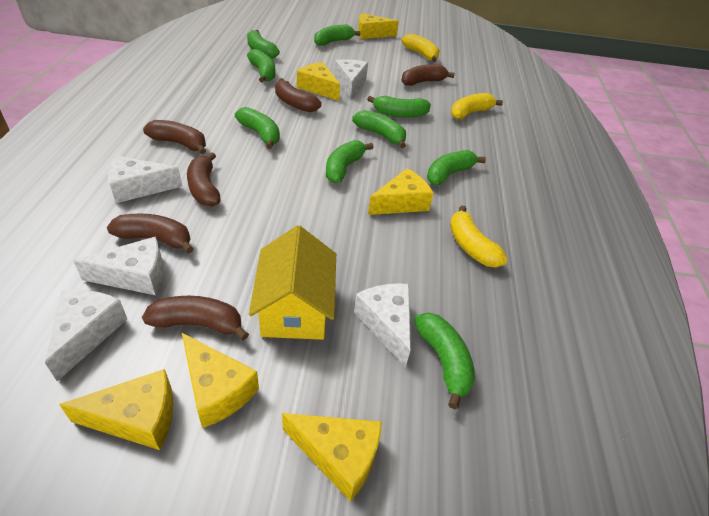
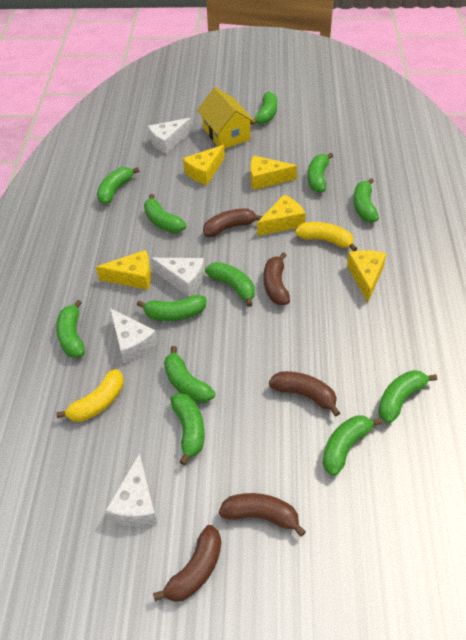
brown banana: 6 -> 5
green banana: 9 -> 12
white cheese: 5 -> 4
yellow banana: 3 -> 2
yellow cheese: 6 -> 5

